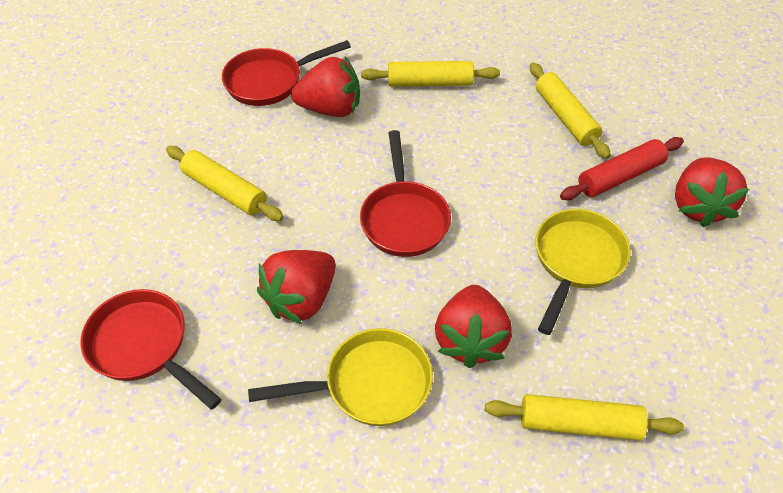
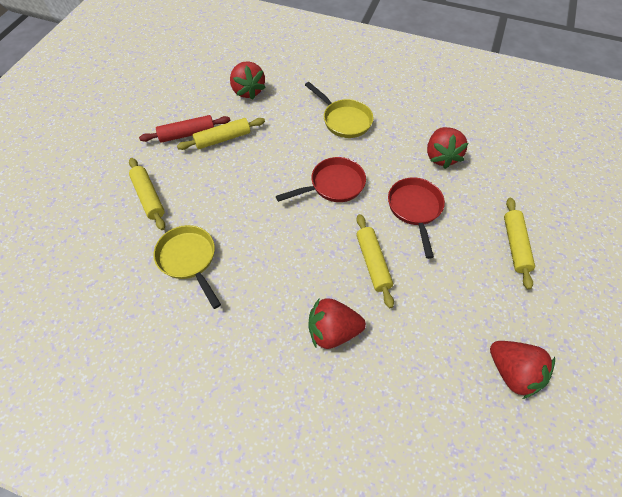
red pan: 3 -> 2

